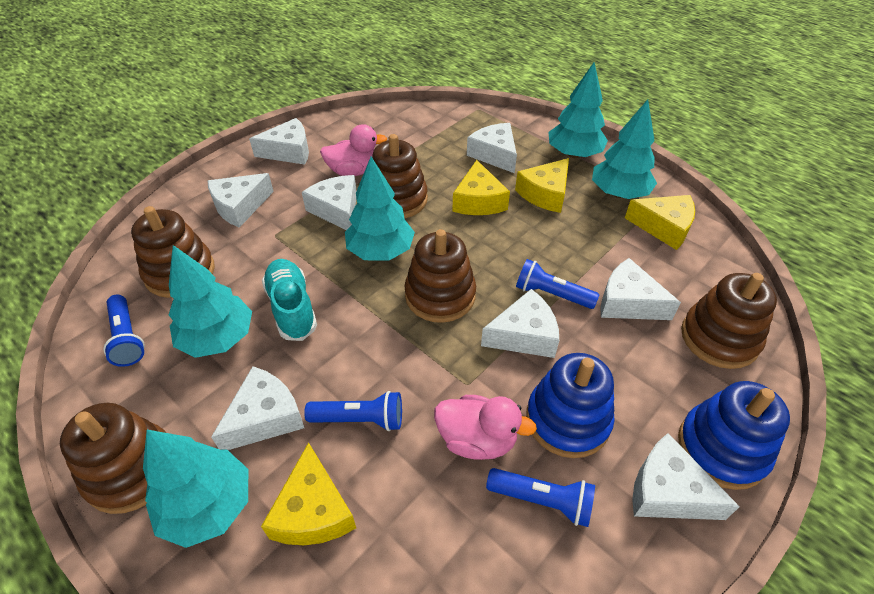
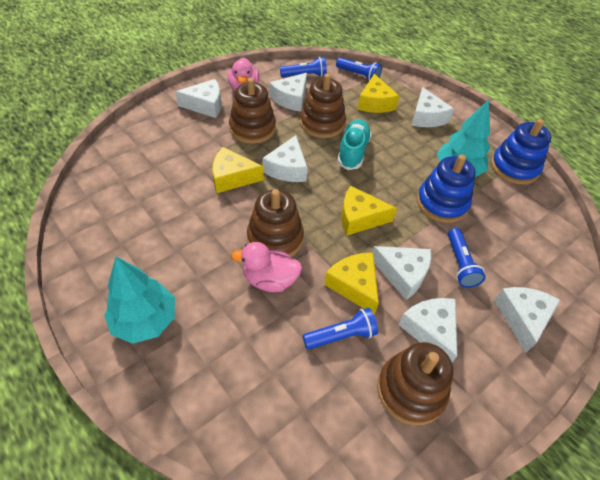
brown stacking toy: 5 -> 4
turquoise tree: 5 -> 2
white cheese: 8 -> 7

